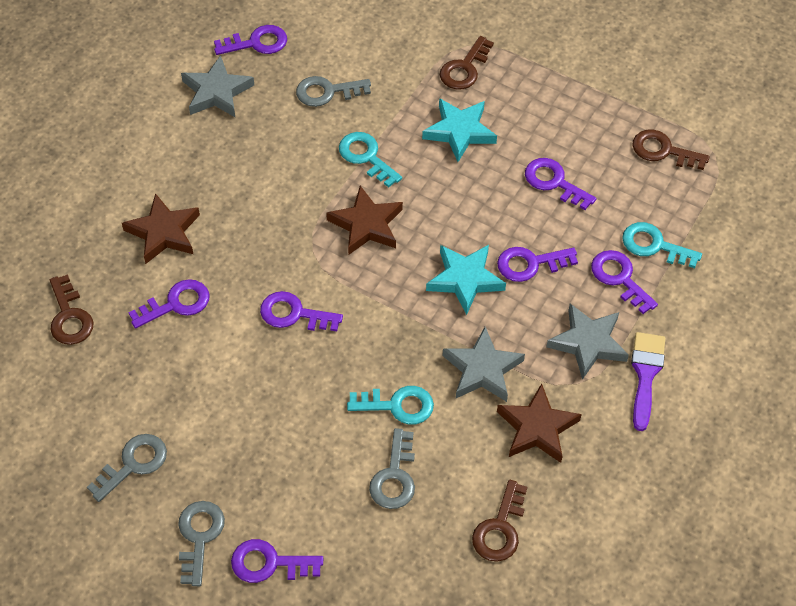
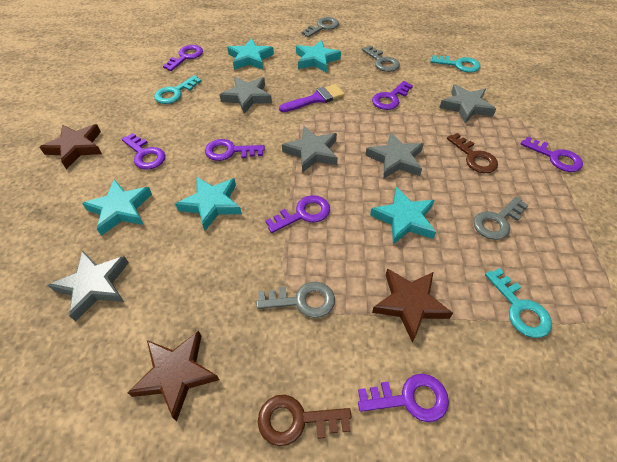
brown key: 4 -> 2
grey star: 3 -> 5
turquoise star: 2 -> 5

